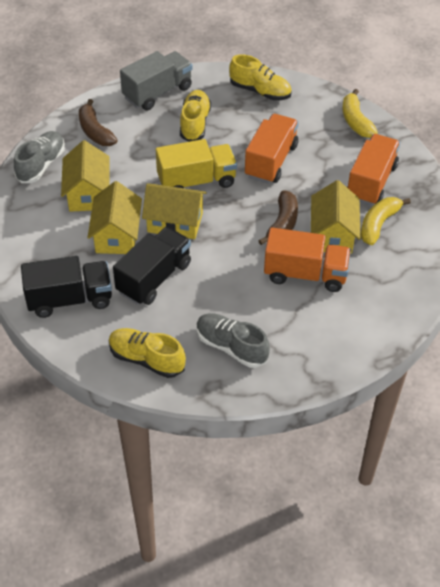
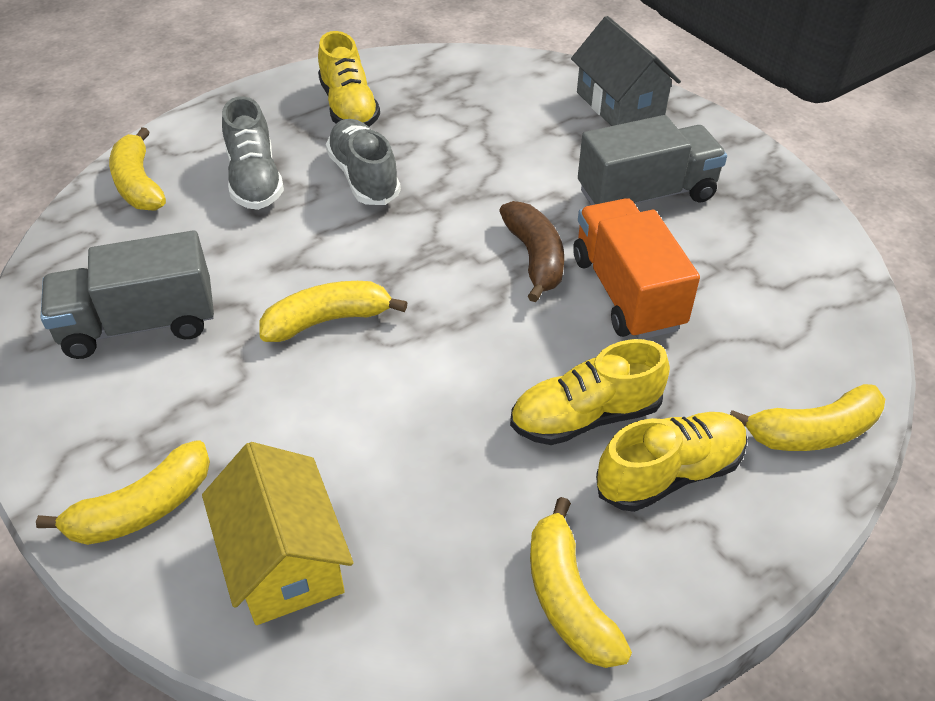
black truck: 2 -> 0
brown banana: 2 -> 1
grey house: 0 -> 1
grey truck: 1 -> 2
orange truck: 3 -> 1
yellow banana: 2 -> 5
yellow house: 4 -> 1
yellow truck: 1 -> 0

